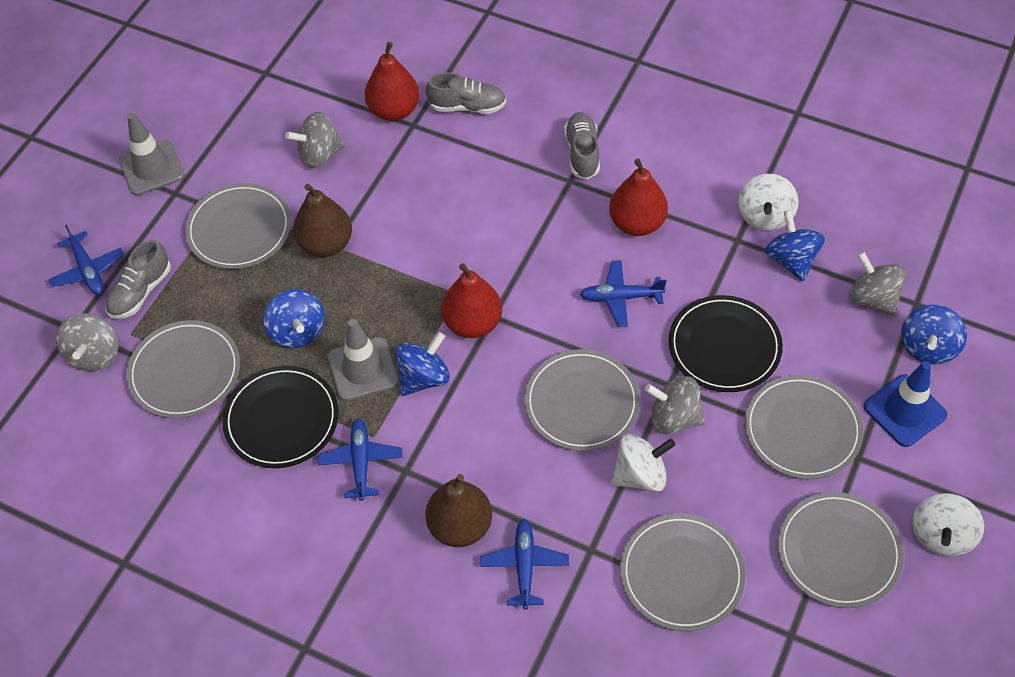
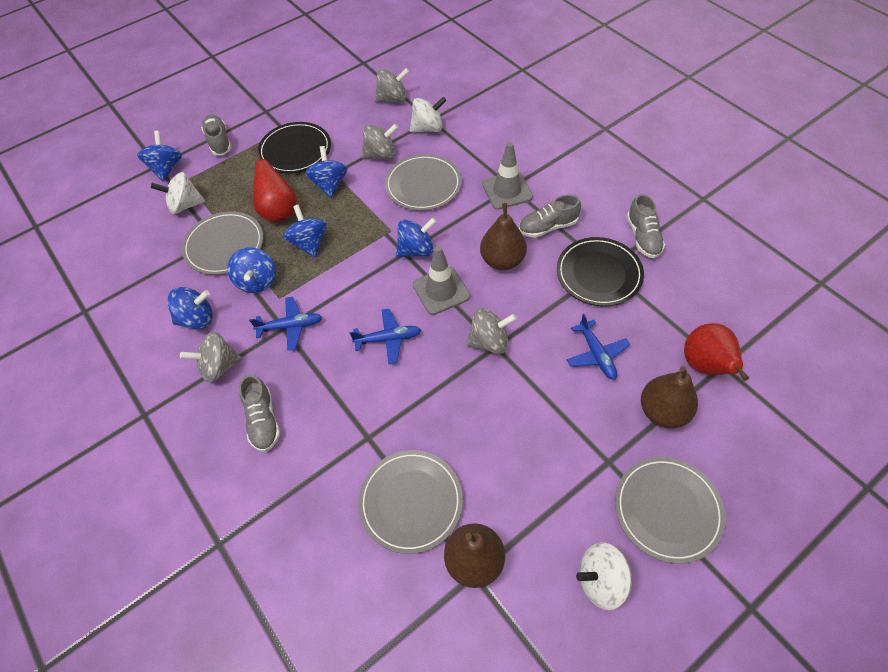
blue plane: 4 -> 3
blue spinning top: 4 -> 6
blue traffic cone: 1 -> 0
brown pear: 2 -> 3
grey plate: 6 -> 4
grey shoe: 3 -> 4
red pear: 3 -> 2

